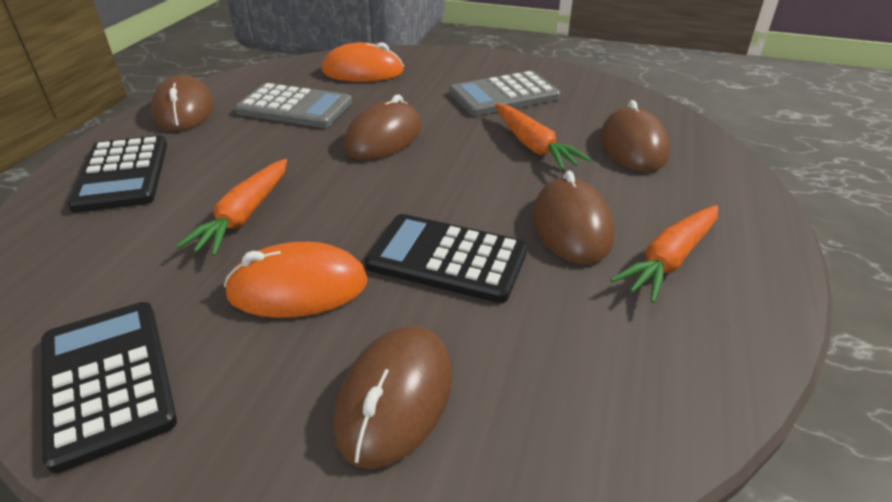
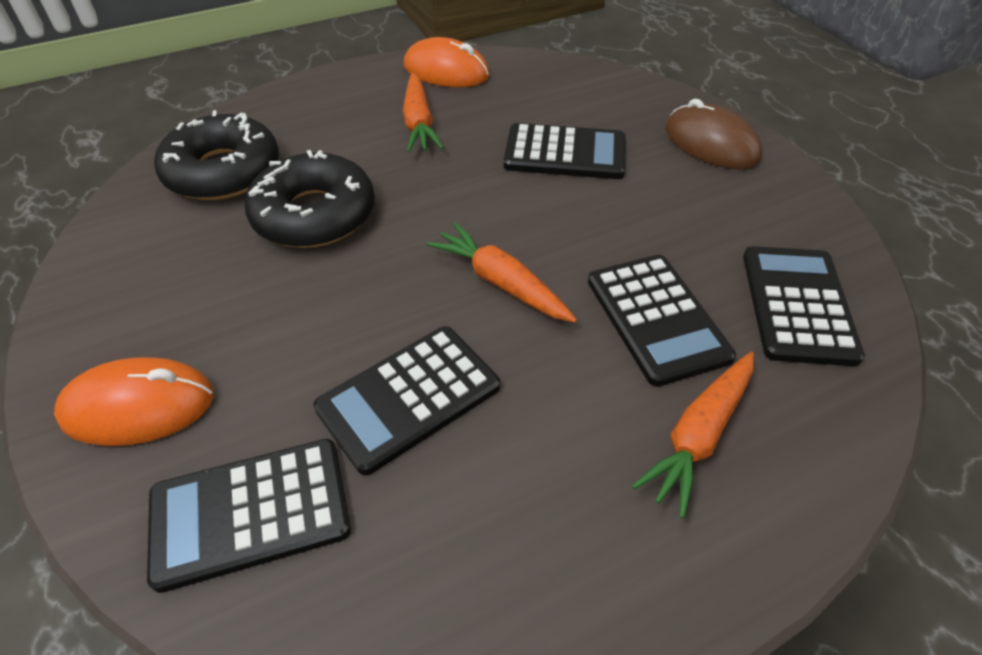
black calculator: 3 -> 5
black donut: 0 -> 2
brown mouse: 5 -> 1
grey calculator: 2 -> 0

